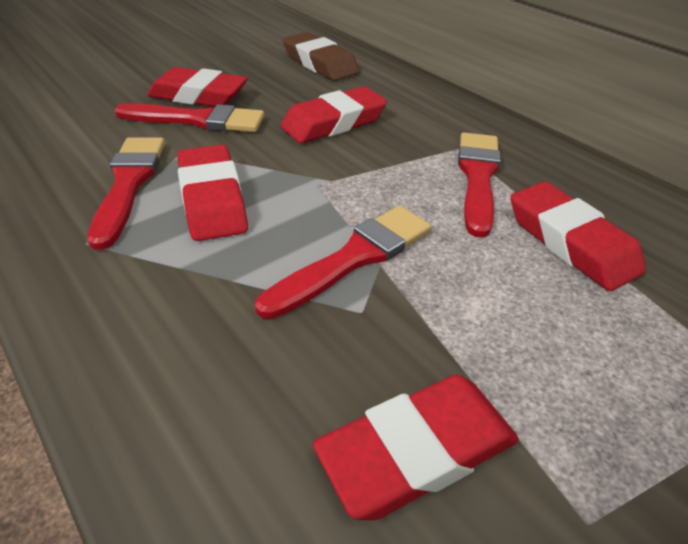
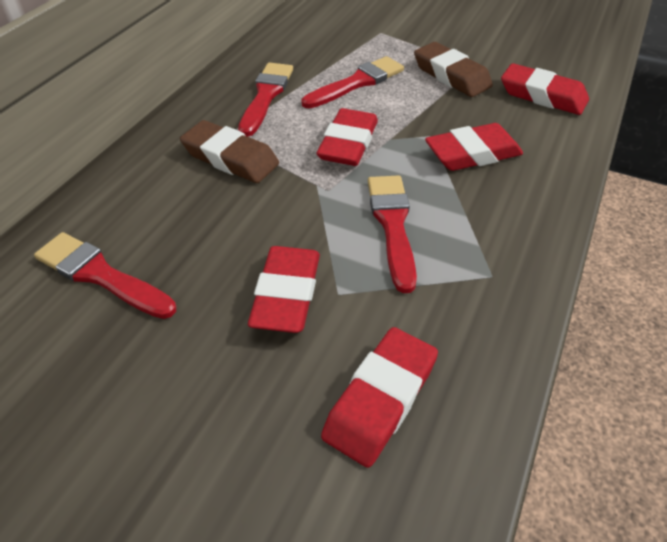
brown eraser: 1 -> 2

